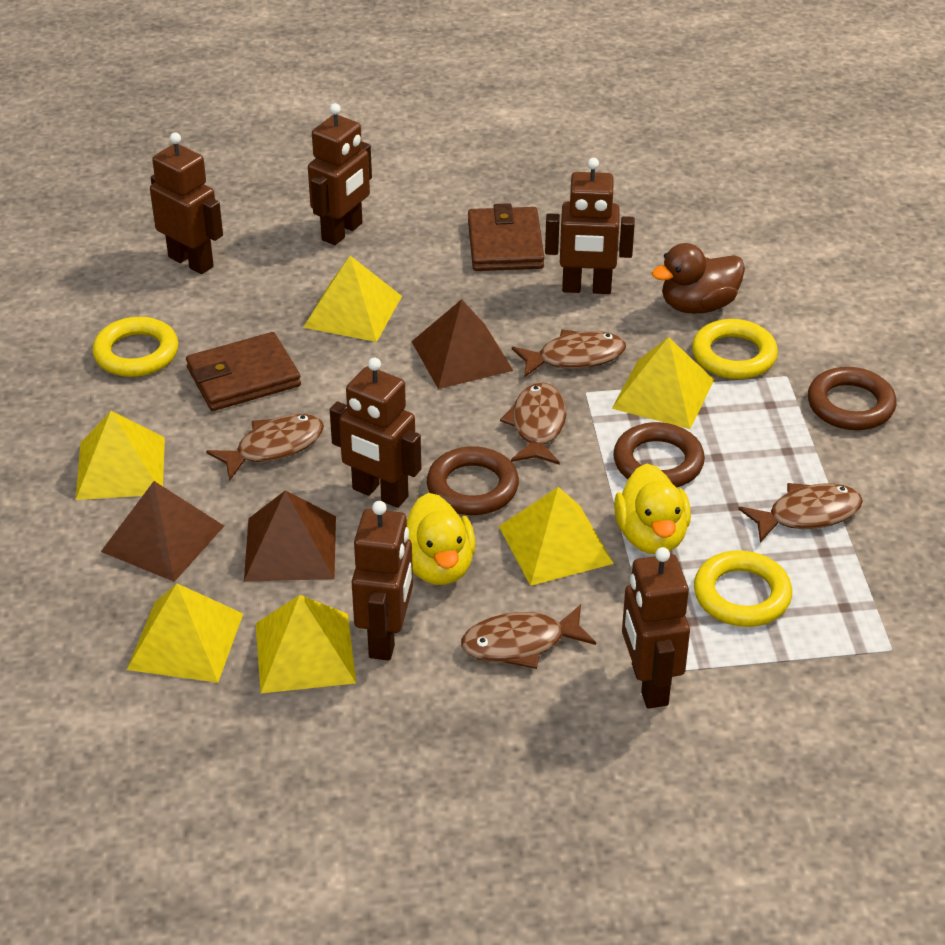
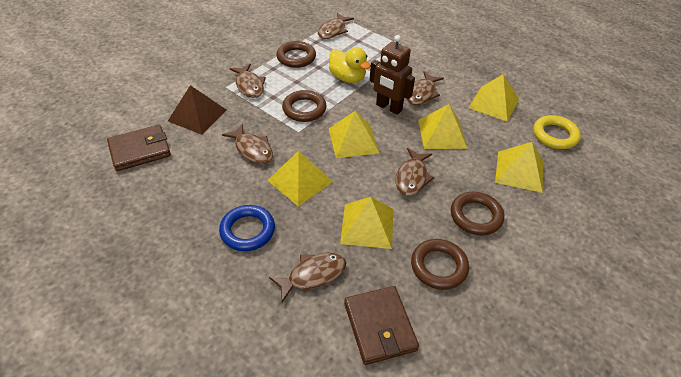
blue ring: 0 -> 1
brown duck: 1 -> 0
brown fish: 5 -> 6
brown pyramid: 3 -> 1
brown ring: 3 -> 4
brown robot: 6 -> 1
yellow duck: 2 -> 1
yellow ring: 3 -> 1

